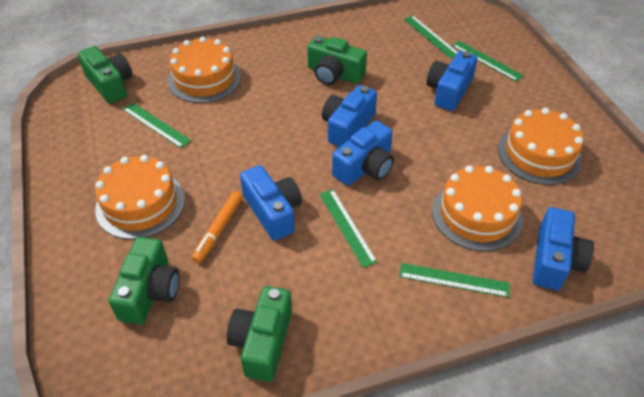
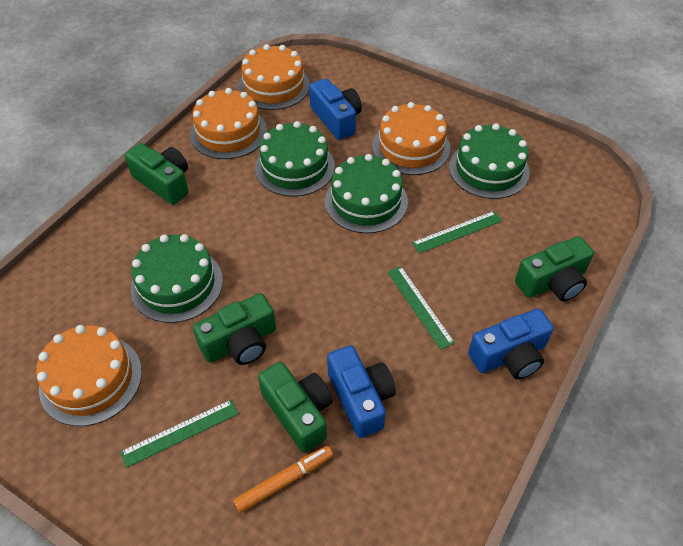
blue camera: 5 -> 3
green cake: 0 -> 4
green ruler: 5 -> 3

